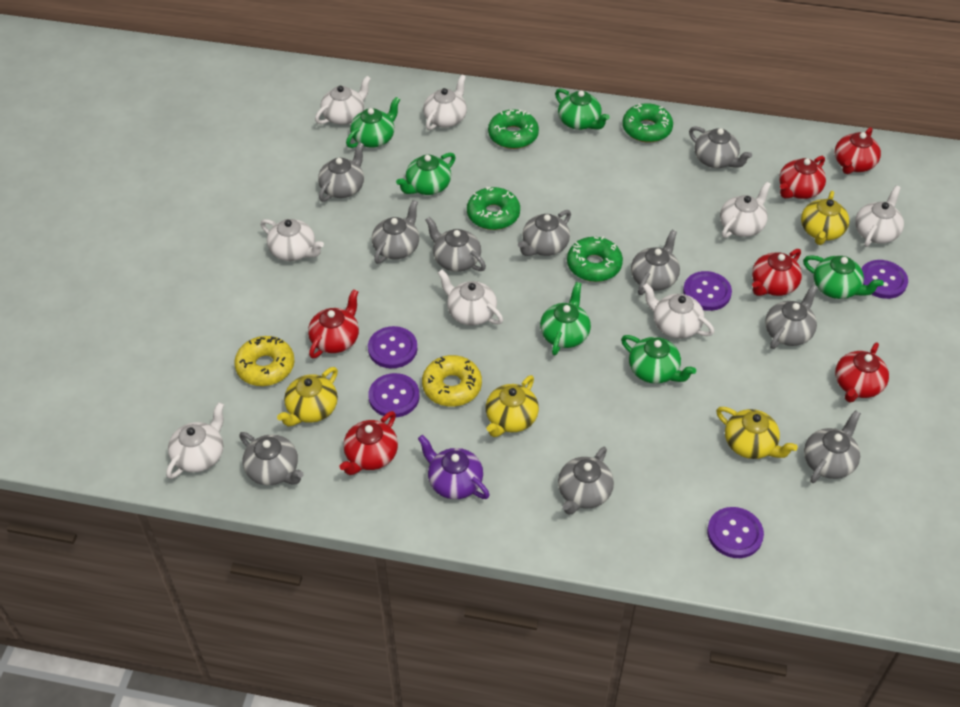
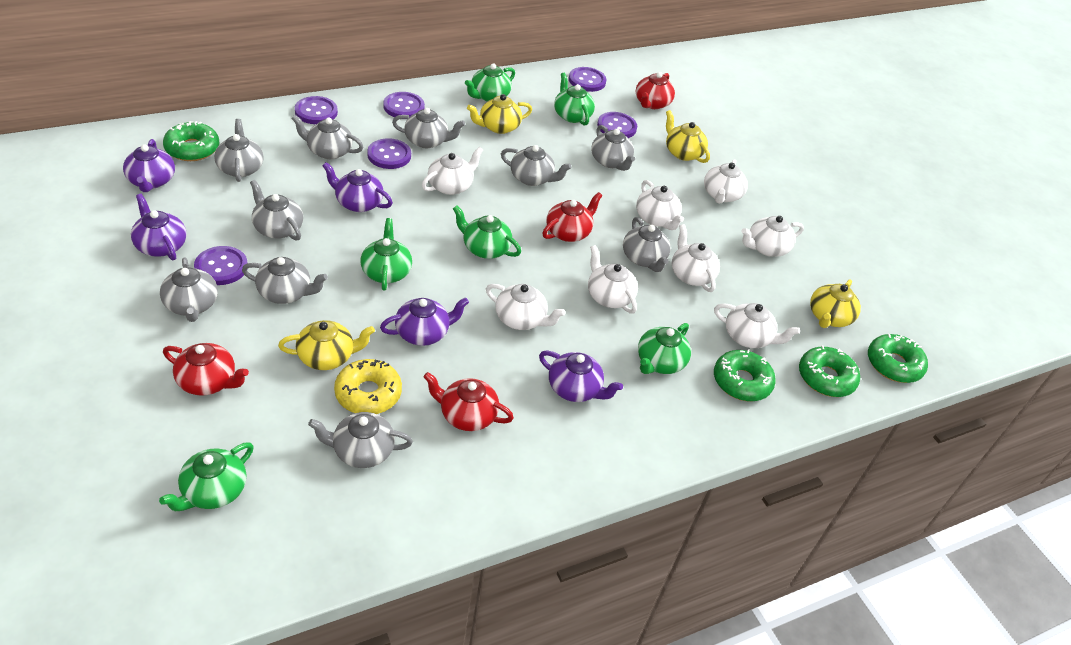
purple button: 5 -> 6
purple teapot: 1 -> 5
red teapot: 6 -> 4
yellow donut: 2 -> 1

